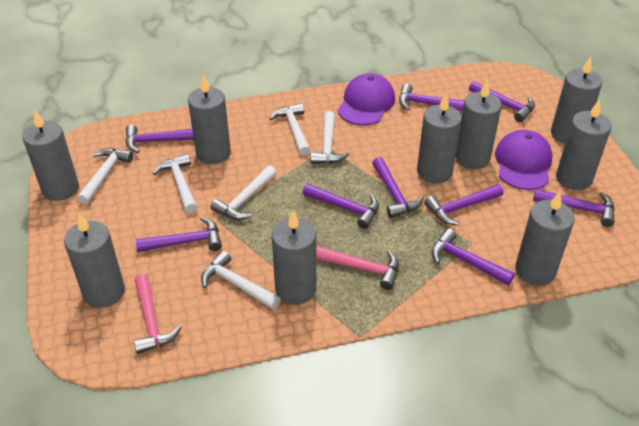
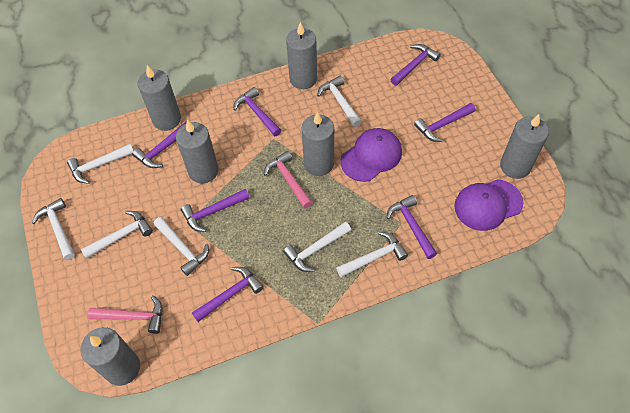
grey candle: 9 -> 6
purple hammer: 9 -> 7
white hammer: 6 -> 7

